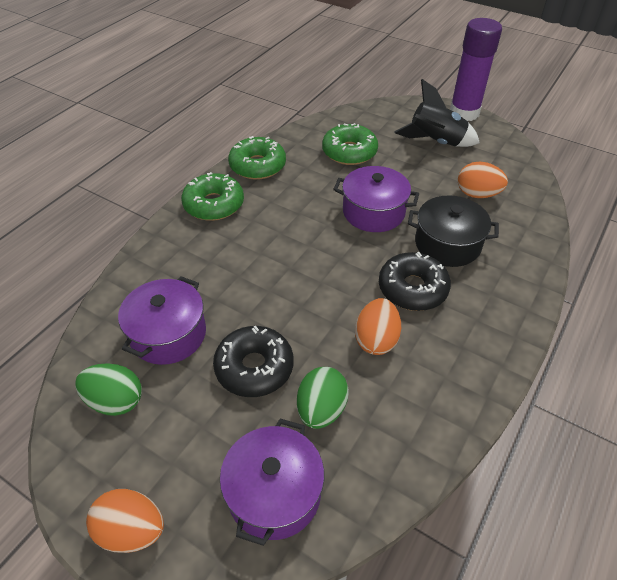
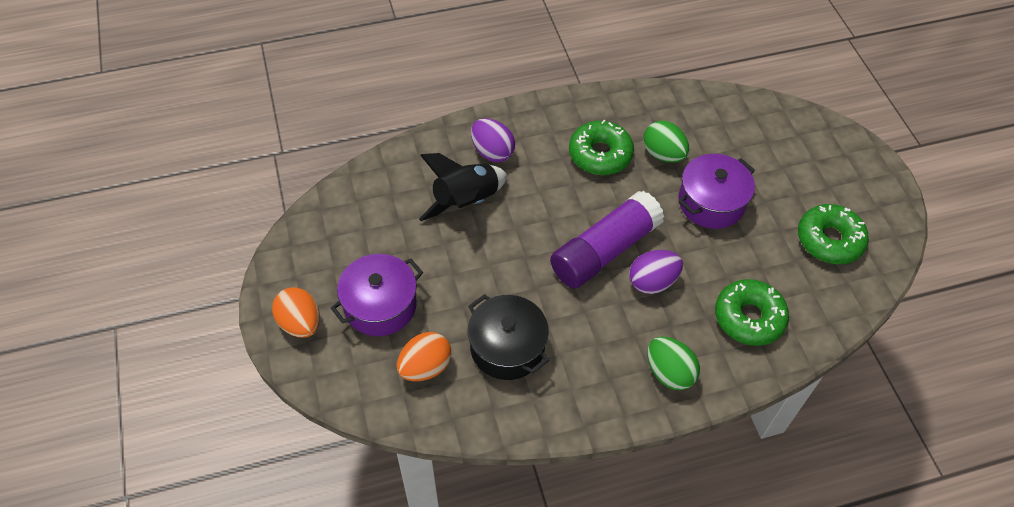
black donut: 2 -> 0
orange egg: 3 -> 2
purple egg: 0 -> 2
purple pot: 3 -> 2

